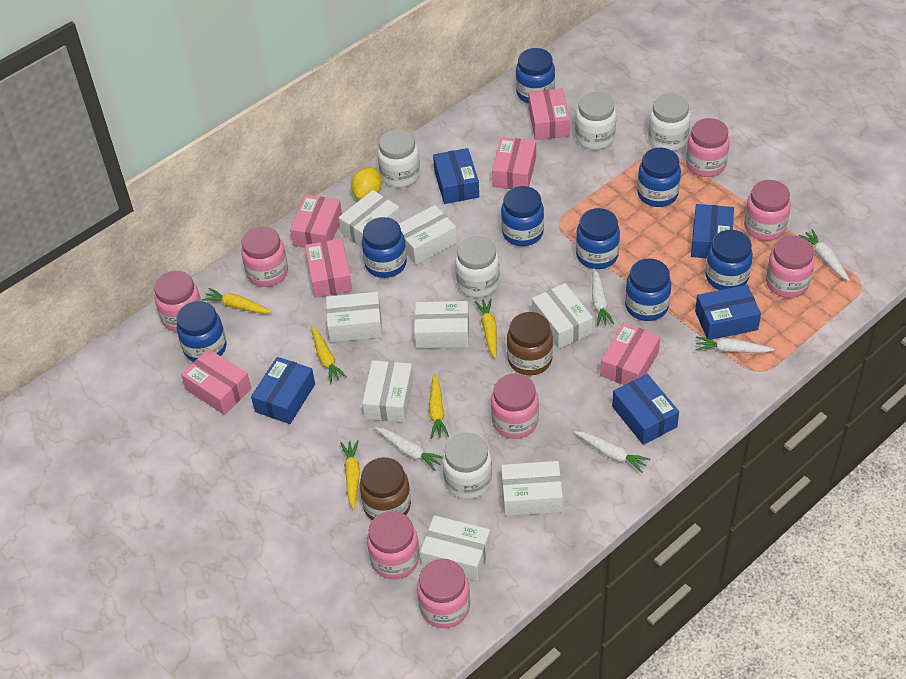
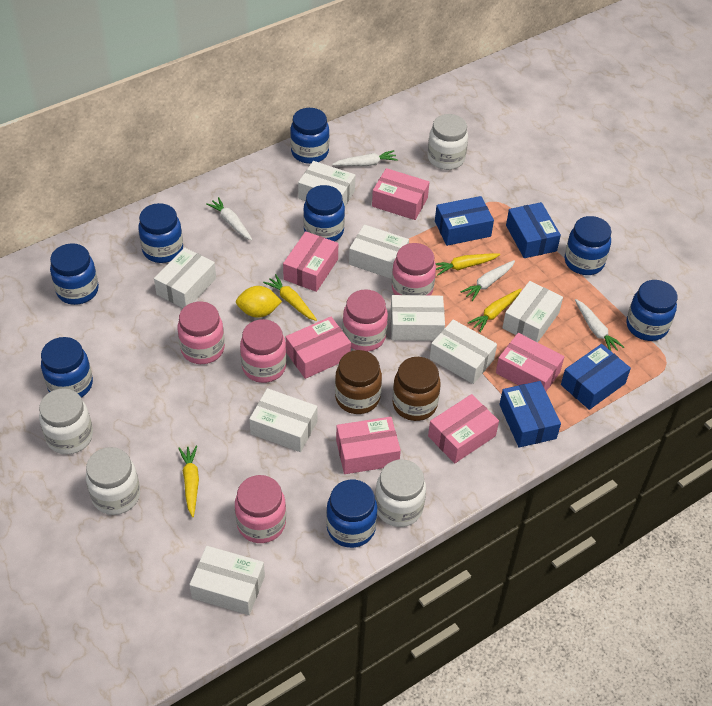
blue box: 5 -> 4
pink jar: 8 -> 5
white carrot: 5 -> 4
white jar: 5 -> 4
yellow carrot: 5 -> 4

